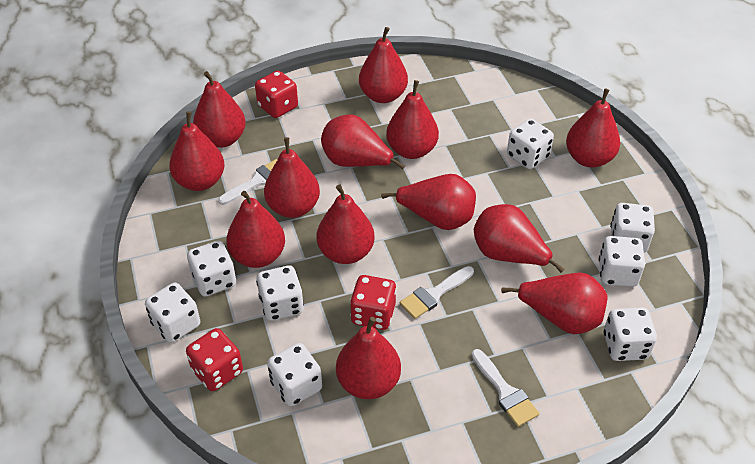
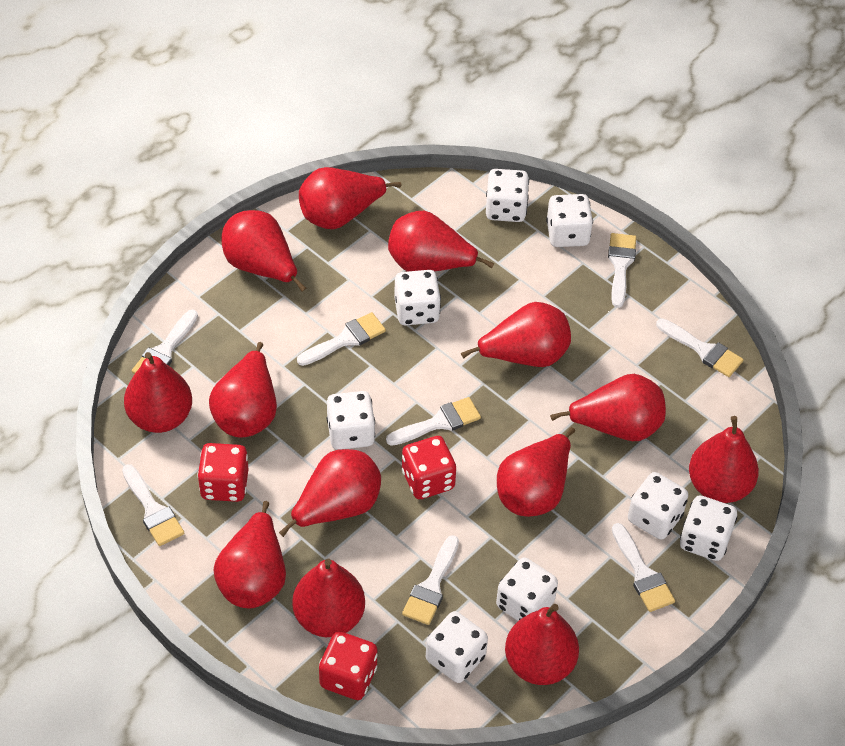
white brush: 3 -> 8

